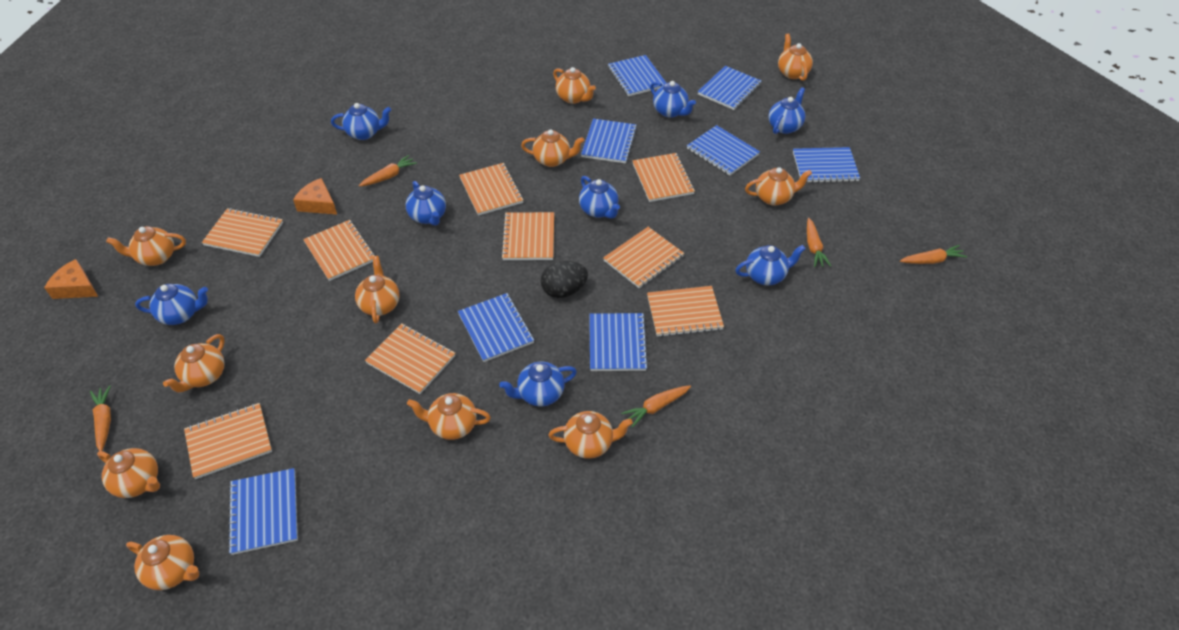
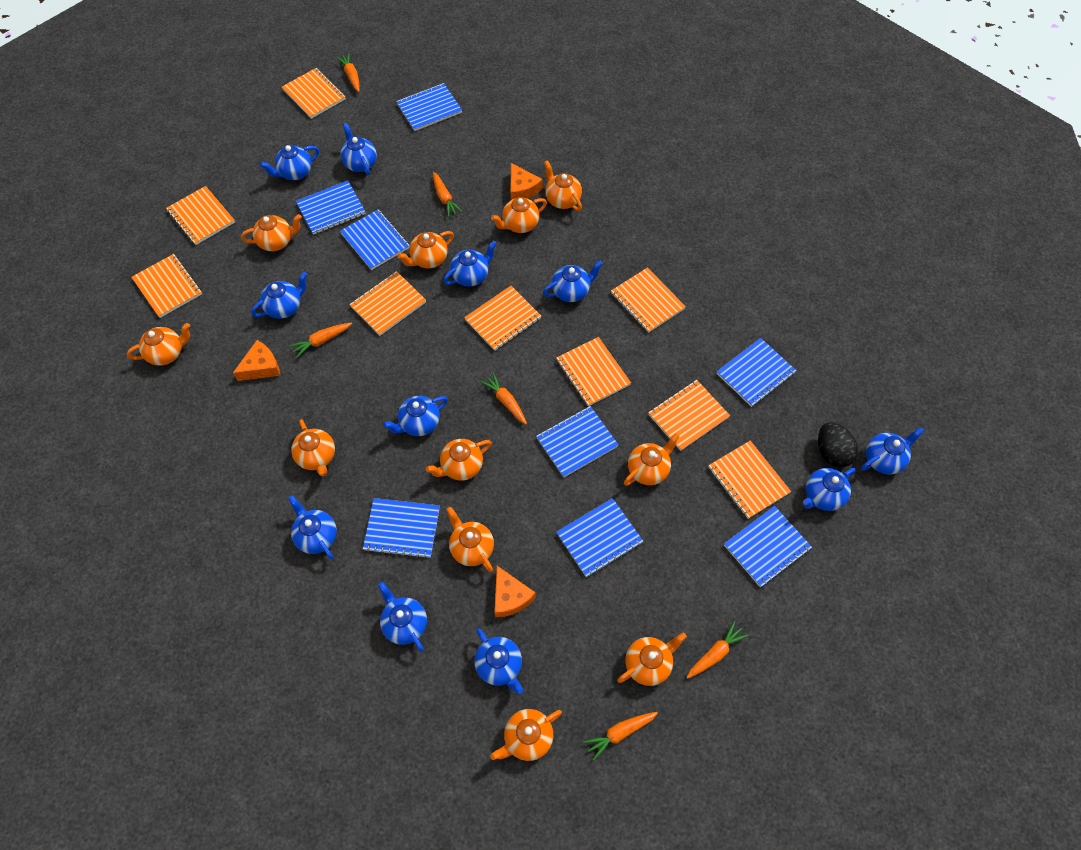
blue teapot: 8 -> 11
orange carrot: 5 -> 6
orange cheese: 2 -> 3

